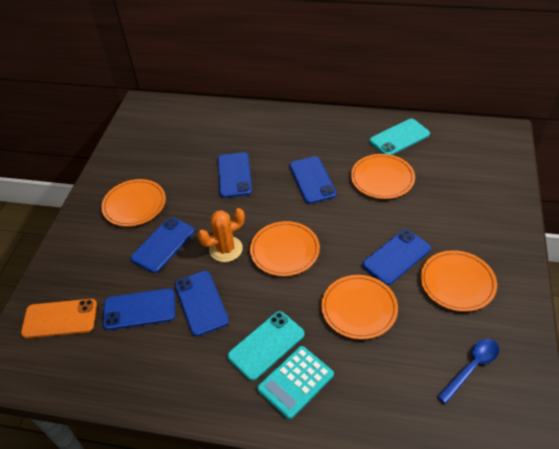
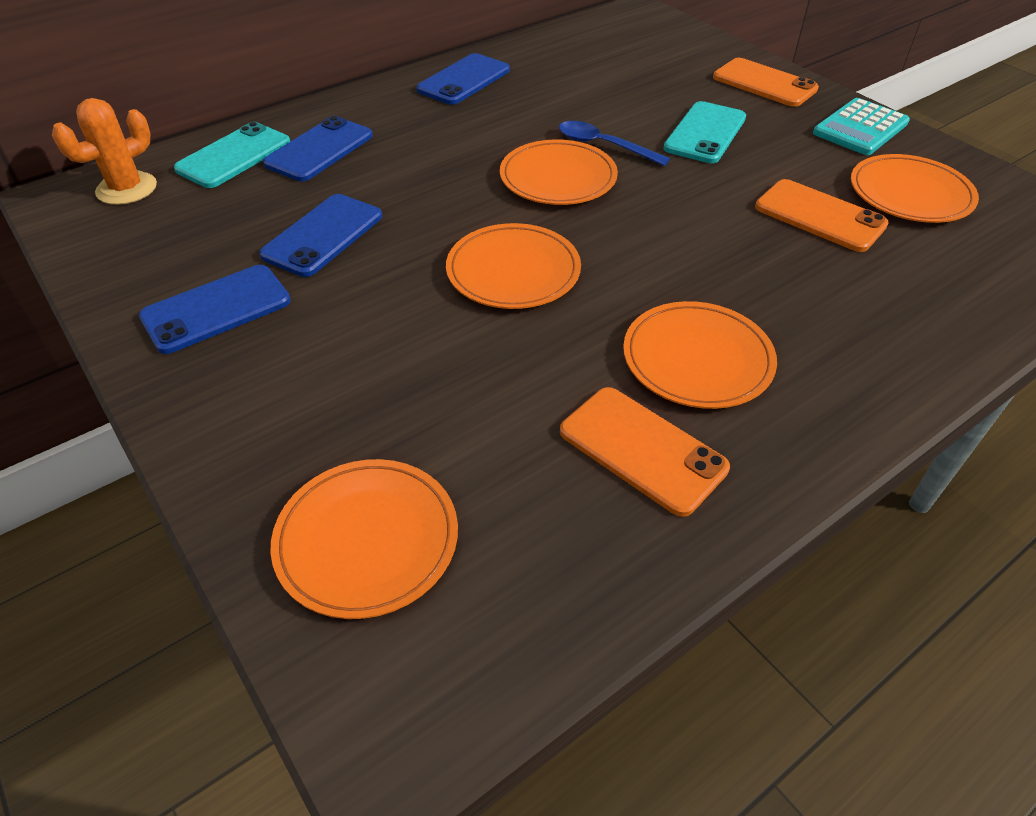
blue phone: 6 -> 4
orange phone: 1 -> 3

